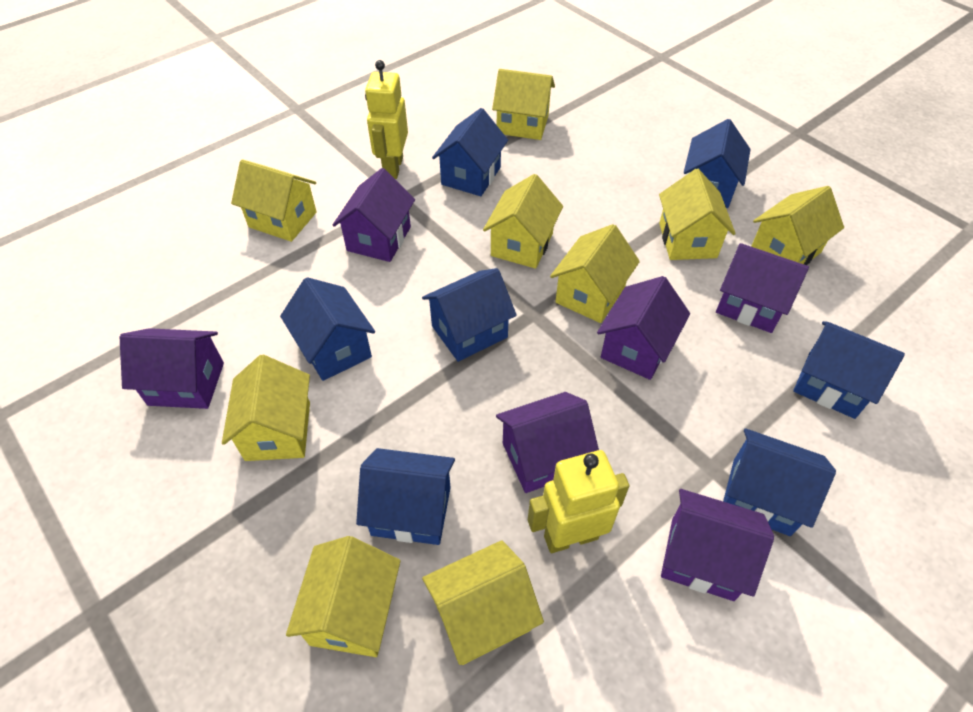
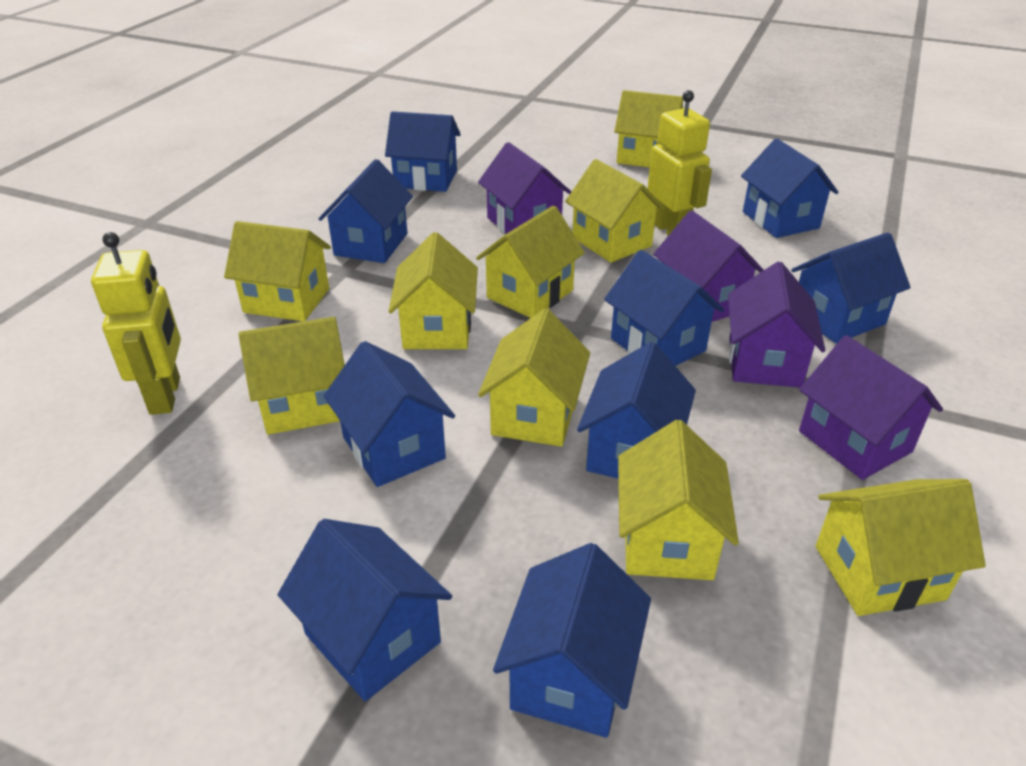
blue house: 7 -> 9
purple house: 6 -> 4

